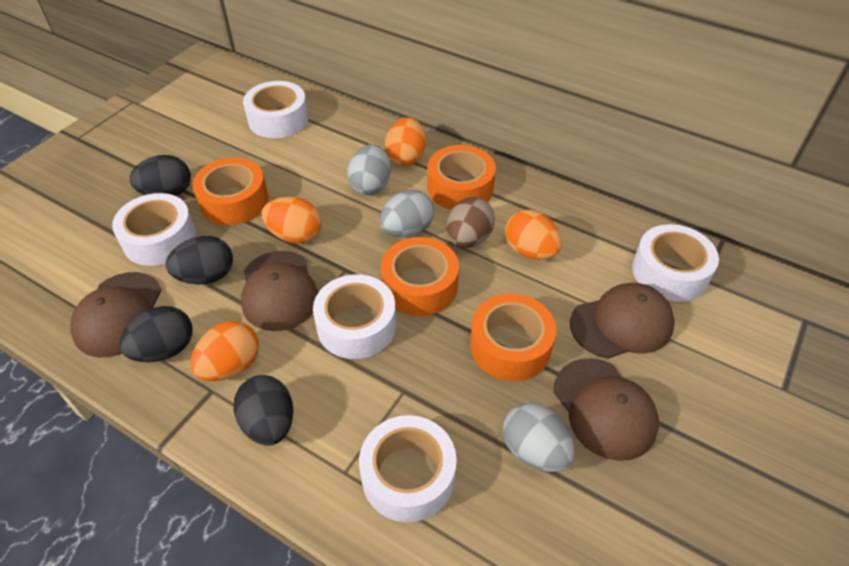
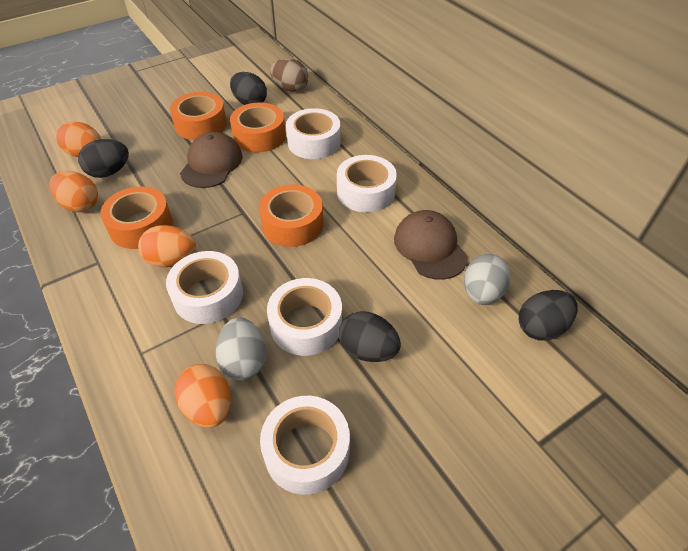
brown cap: 4 -> 2
grey egg: 3 -> 2

